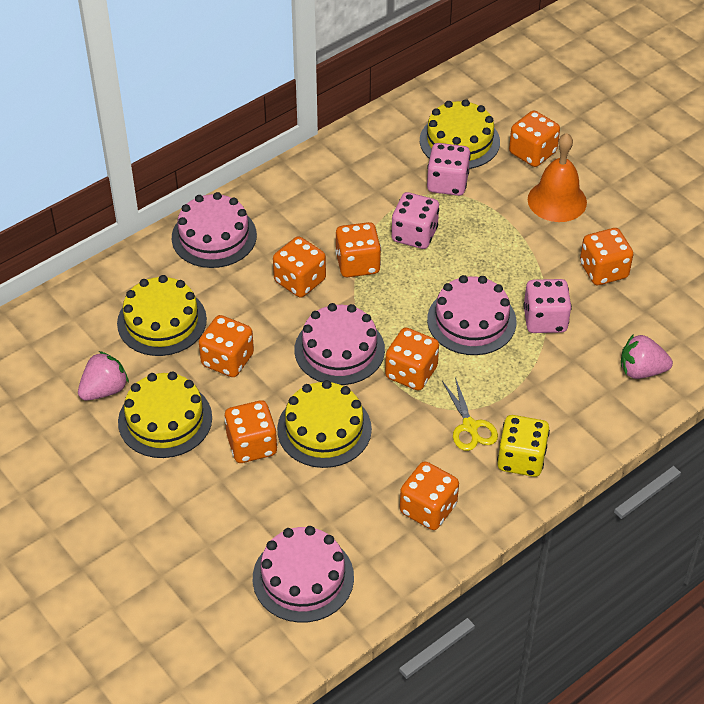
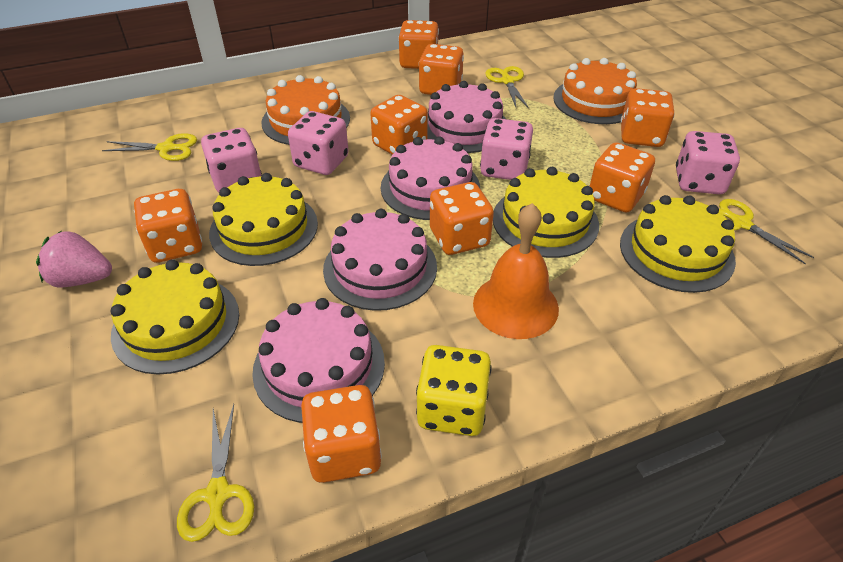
orange cake: 0 -> 2
pink dice: 3 -> 4
pink strawberry: 2 -> 1
yellow scissors: 1 -> 4

